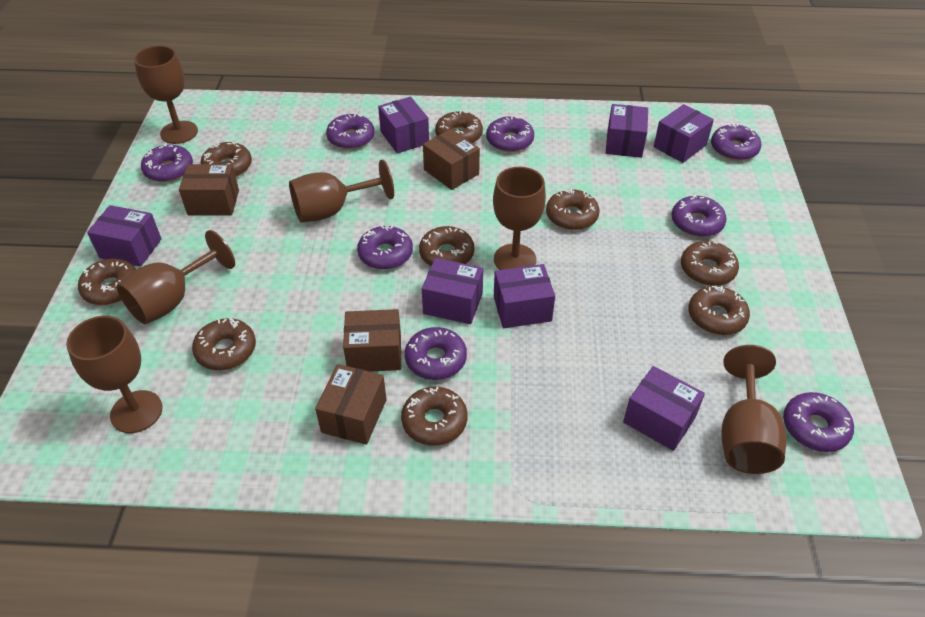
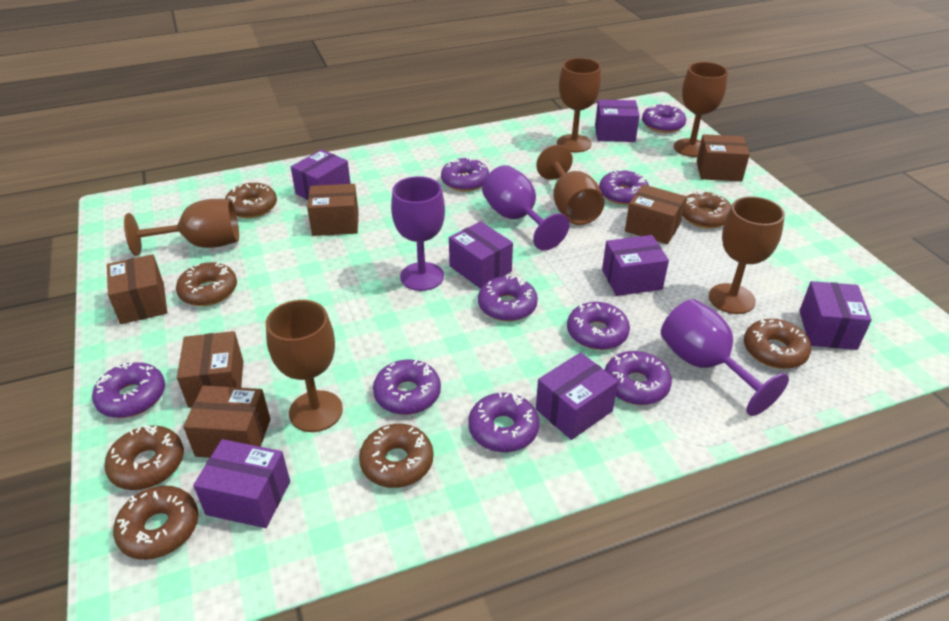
brown box: 4 -> 6
brown donut: 9 -> 7
purple donut: 8 -> 9
purple goblet: 0 -> 3

